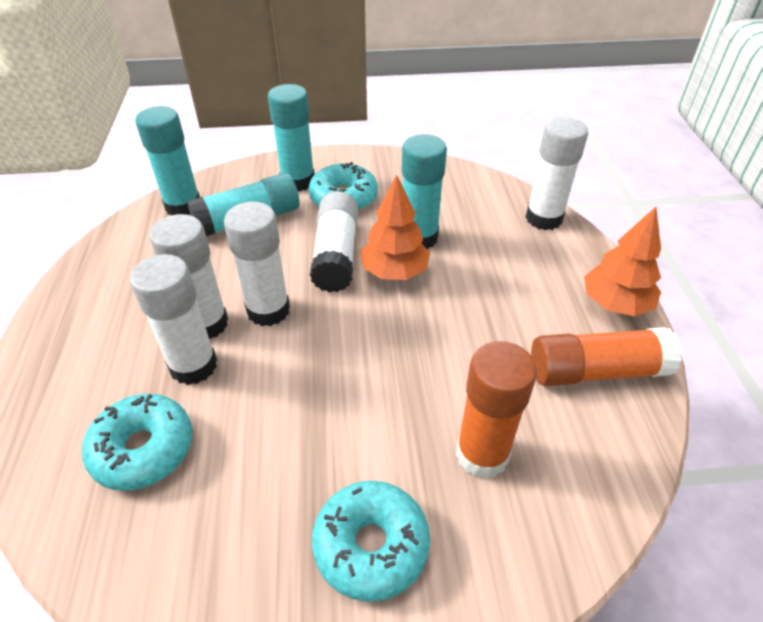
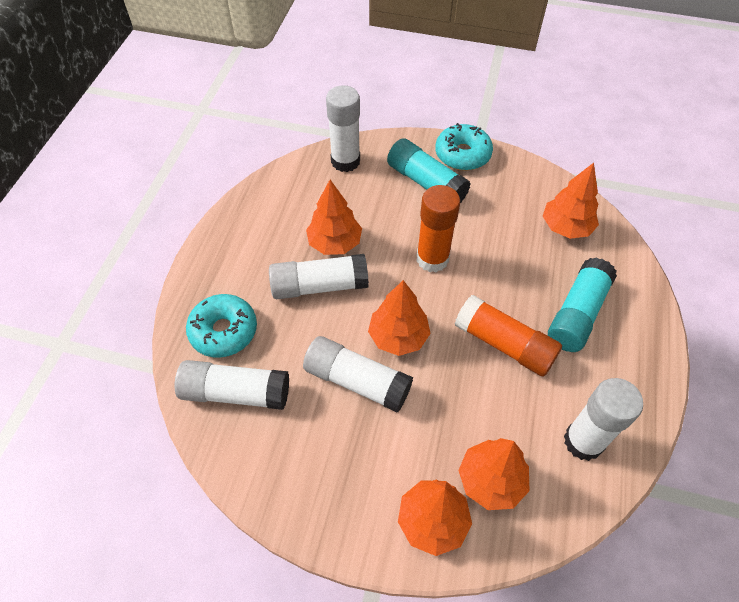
orange tree: 2 -> 5
turquoise donut: 3 -> 2
turquoise glue stick: 4 -> 2

